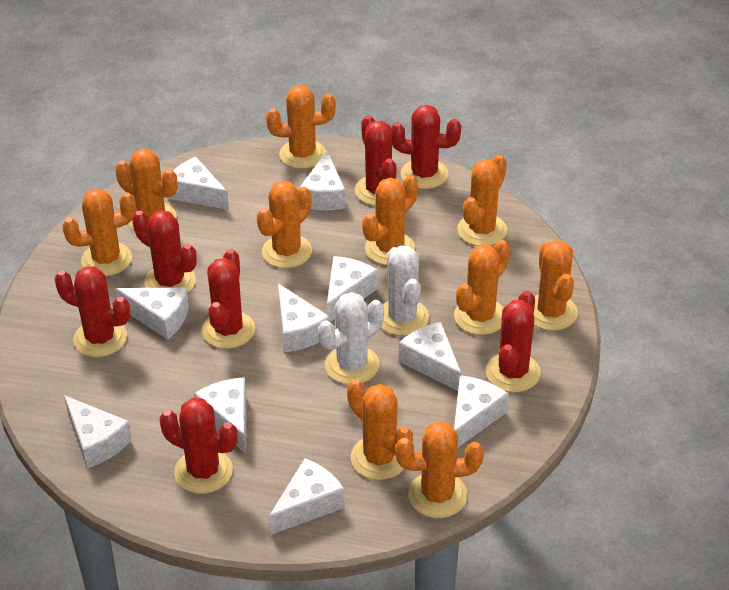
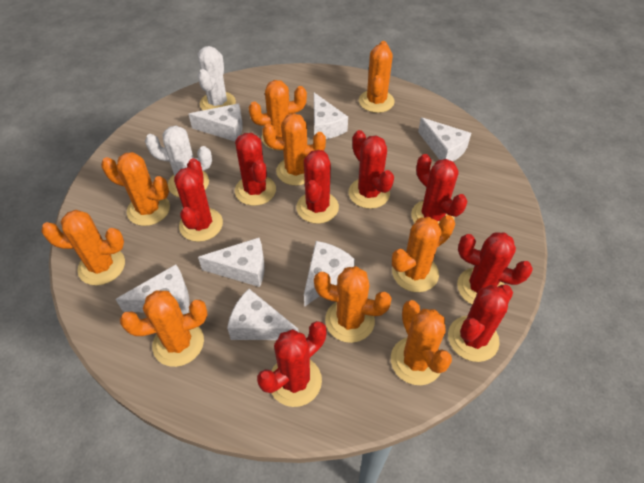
orange cactus: 10 -> 9
red cactus: 7 -> 8
white cheese: 10 -> 7

